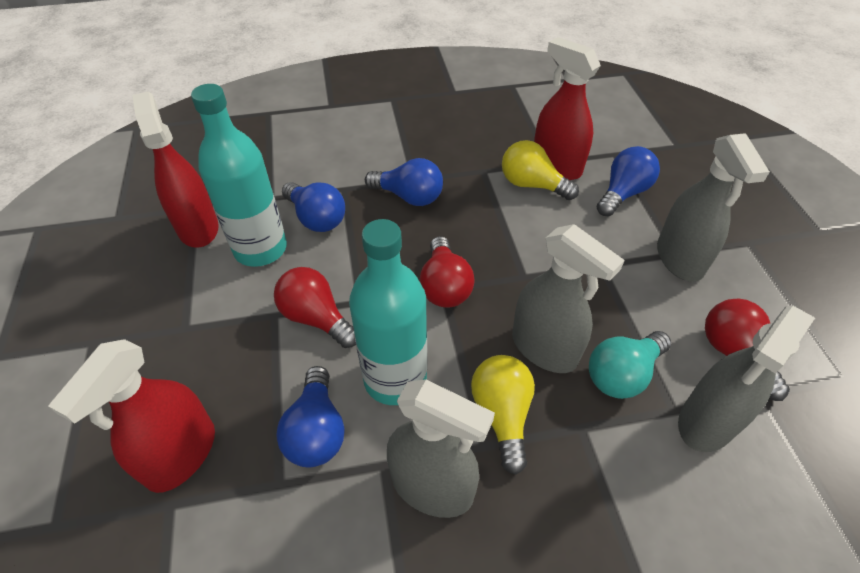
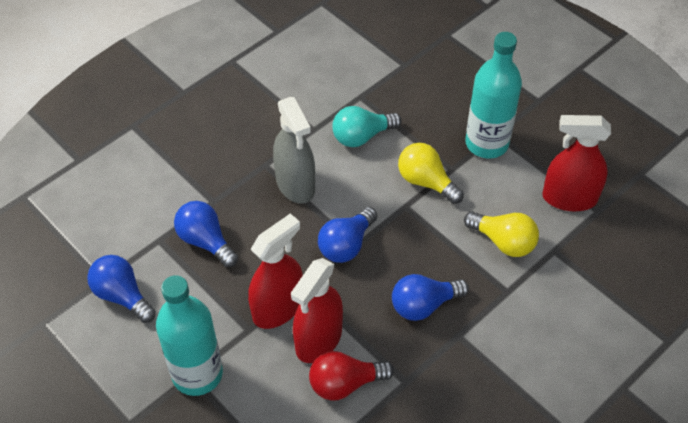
grey spray bottle: 4 -> 1
red light bulb: 3 -> 1

